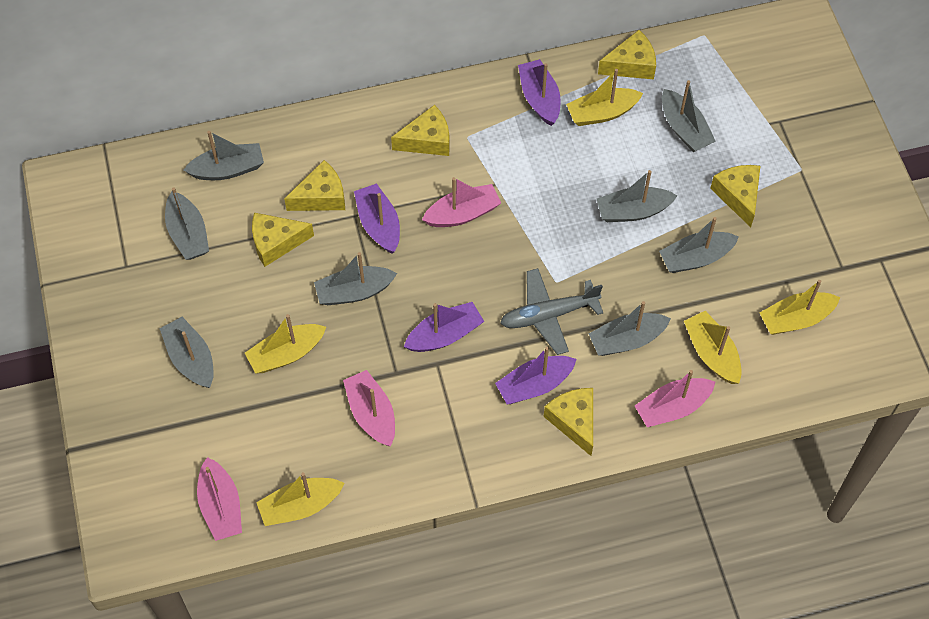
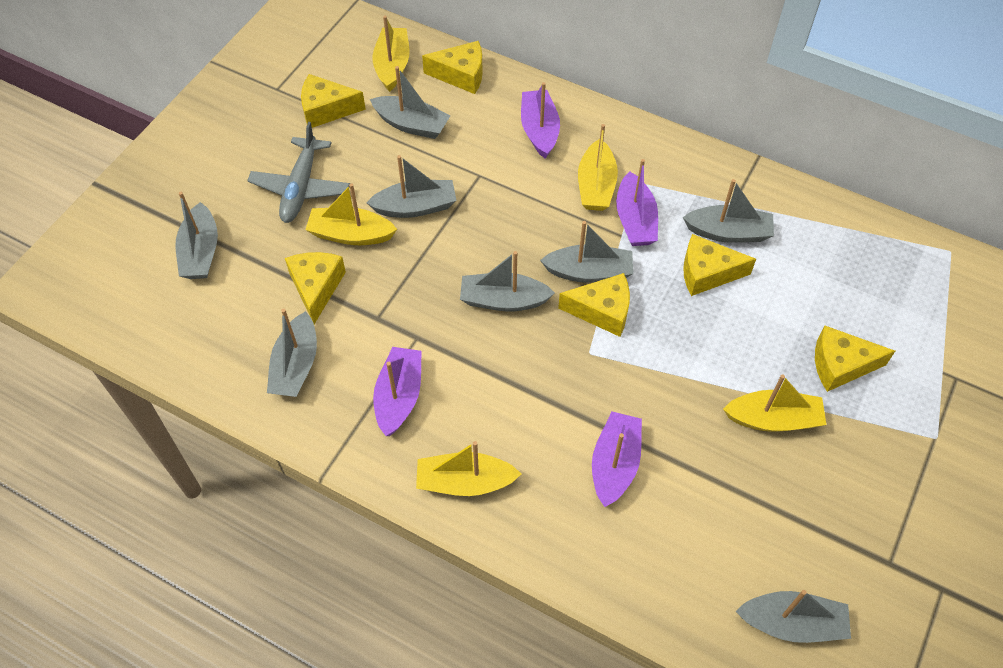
pink boat: 4 -> 0

